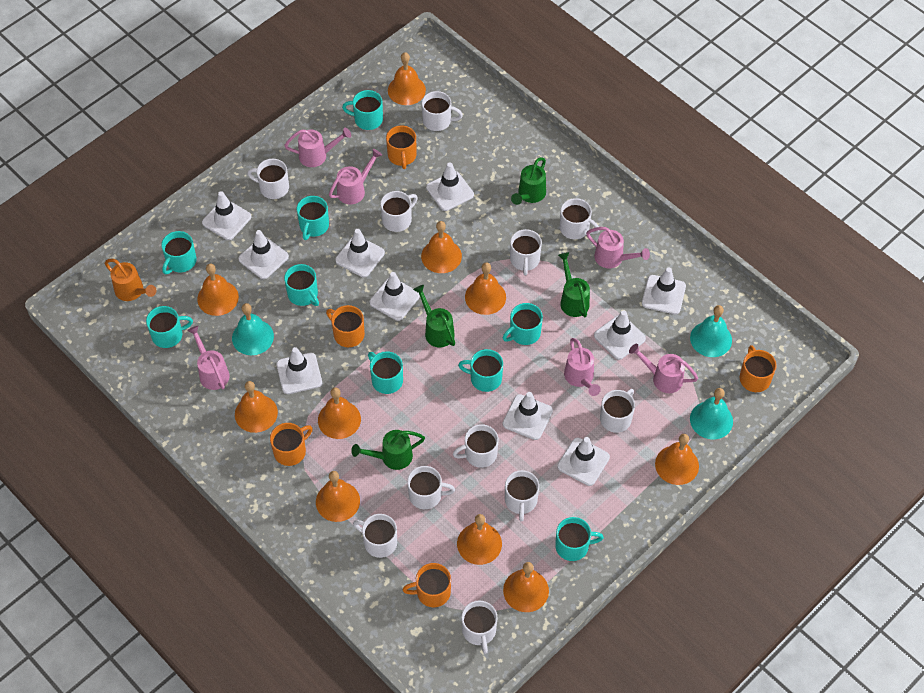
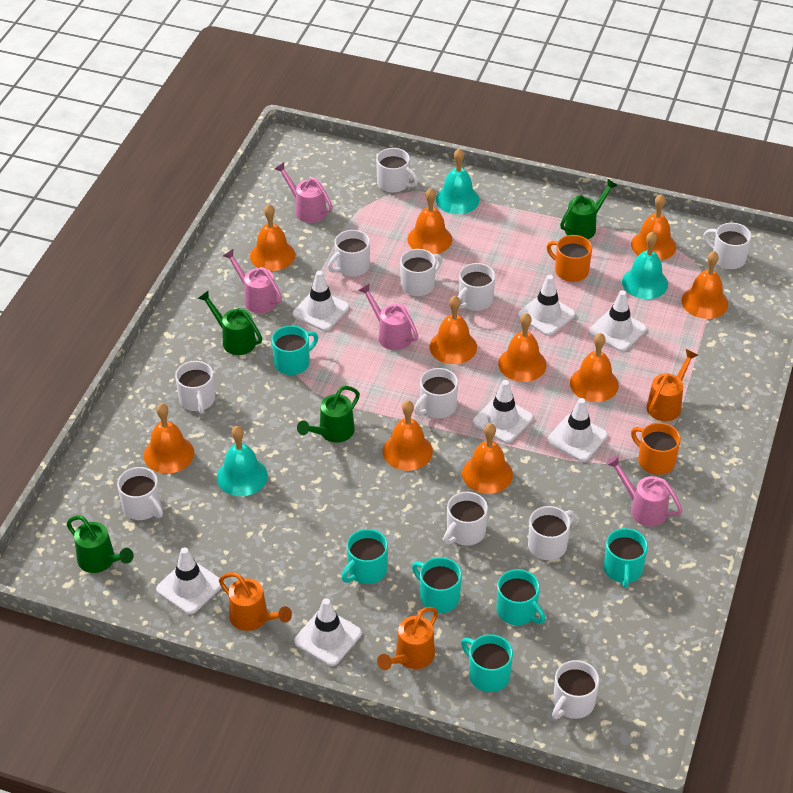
orange mug: 5 -> 2
orange watering can: 1 -> 3
pink watering can: 6 -> 4
turquoise mug: 9 -> 6
white traffic cone: 10 -> 7

